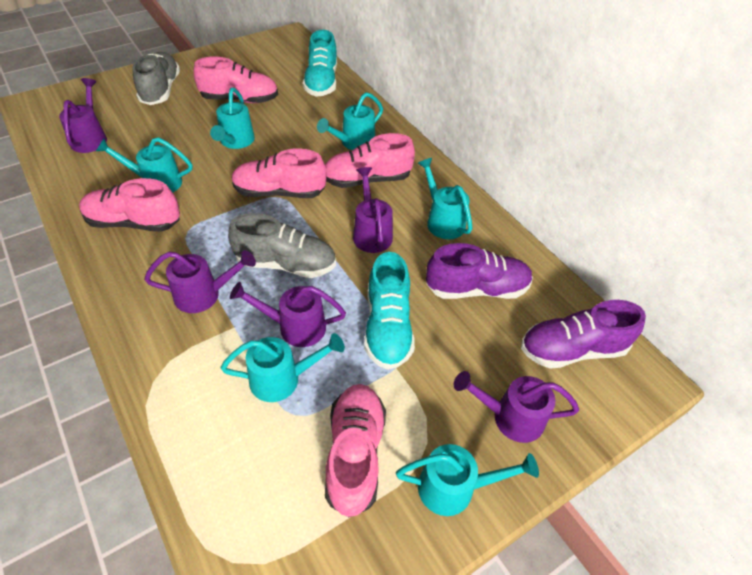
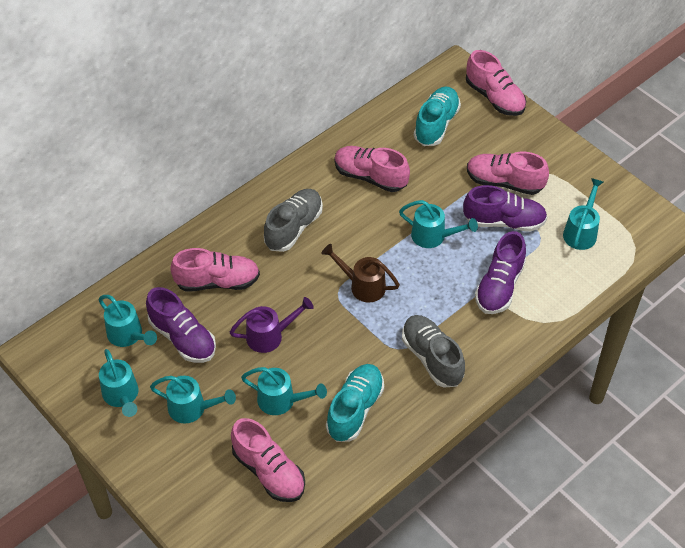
brown watering can: 0 -> 1
purple shoe: 2 -> 3
purple watering can: 5 -> 1

